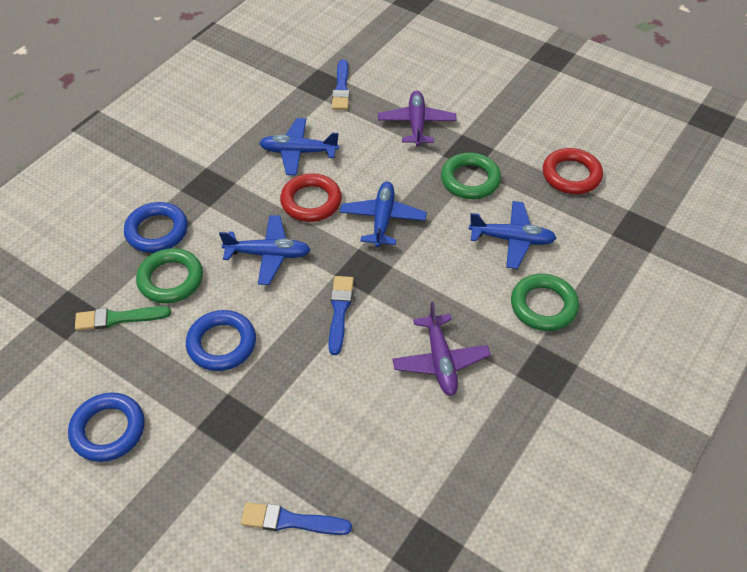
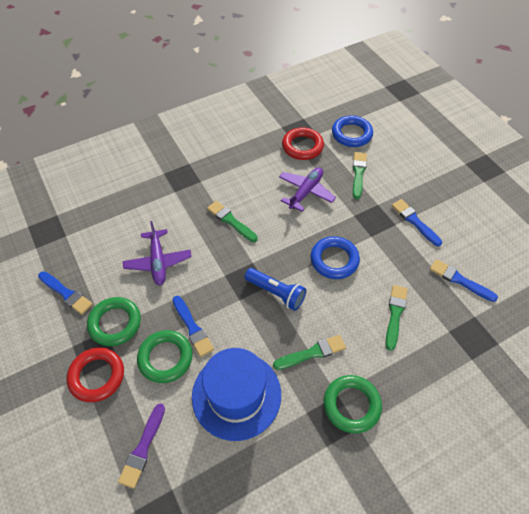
blue brush: 3 -> 4
blue flashlight: 0 -> 1
blue hat: 0 -> 1
blue plane: 4 -> 0
blue ring: 3 -> 2
green brush: 1 -> 4
purple brush: 0 -> 1

